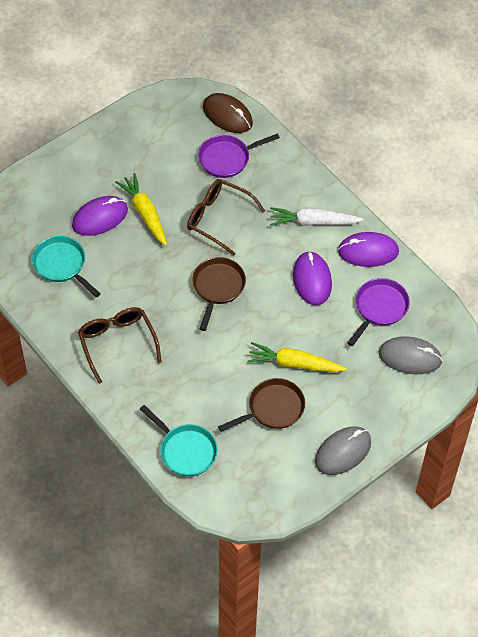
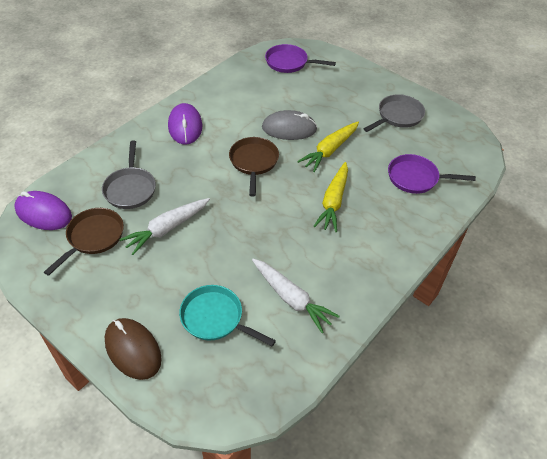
brown glasses: 2 -> 0
grey mouse: 2 -> 1
grey pan: 0 -> 2
purple mouse: 3 -> 2
turquoise pan: 2 -> 1
white carrot: 1 -> 2

